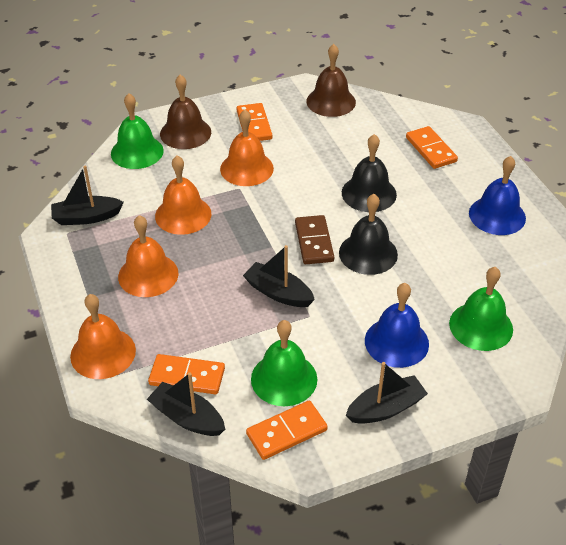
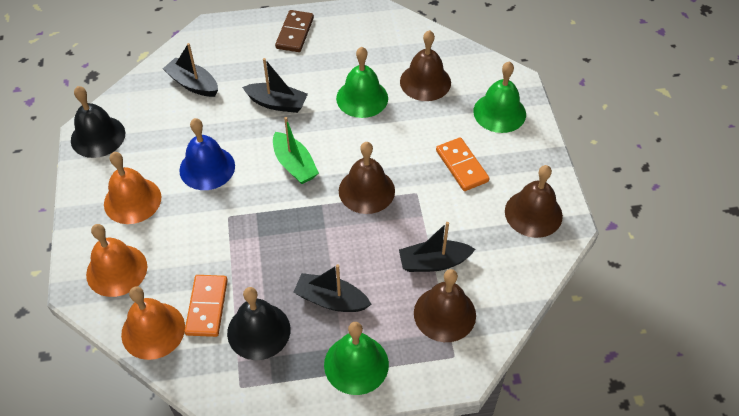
blue bell: 2 -> 1
brown bell: 2 -> 4
green boat: 0 -> 1
orange bell: 4 -> 3
orange domino: 4 -> 2

